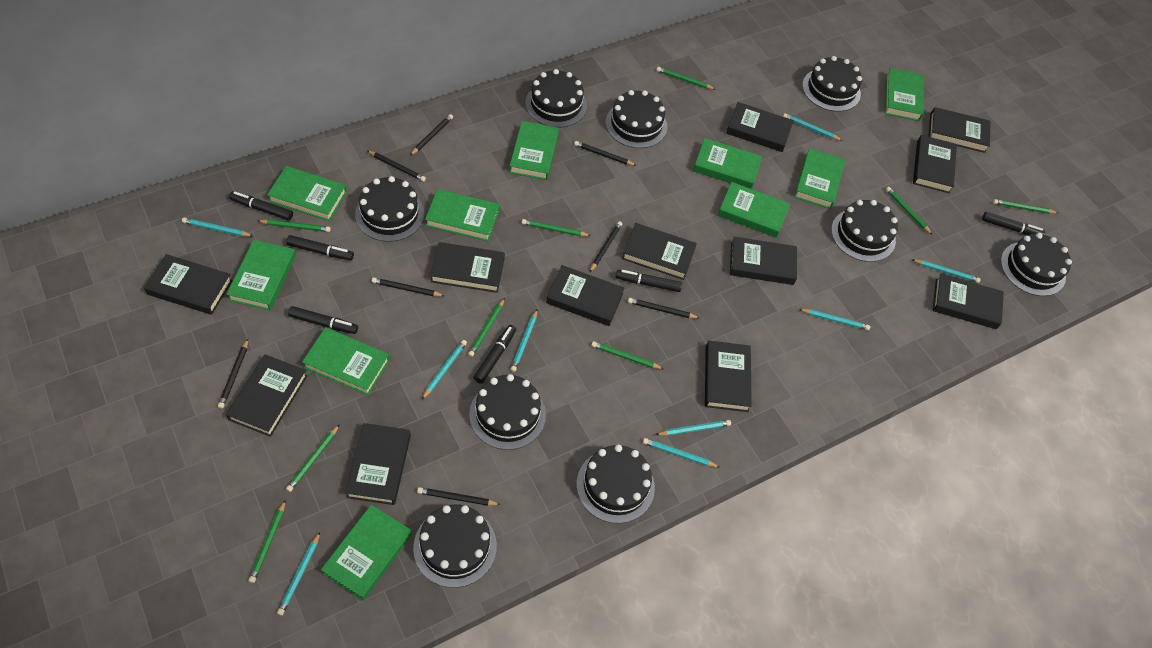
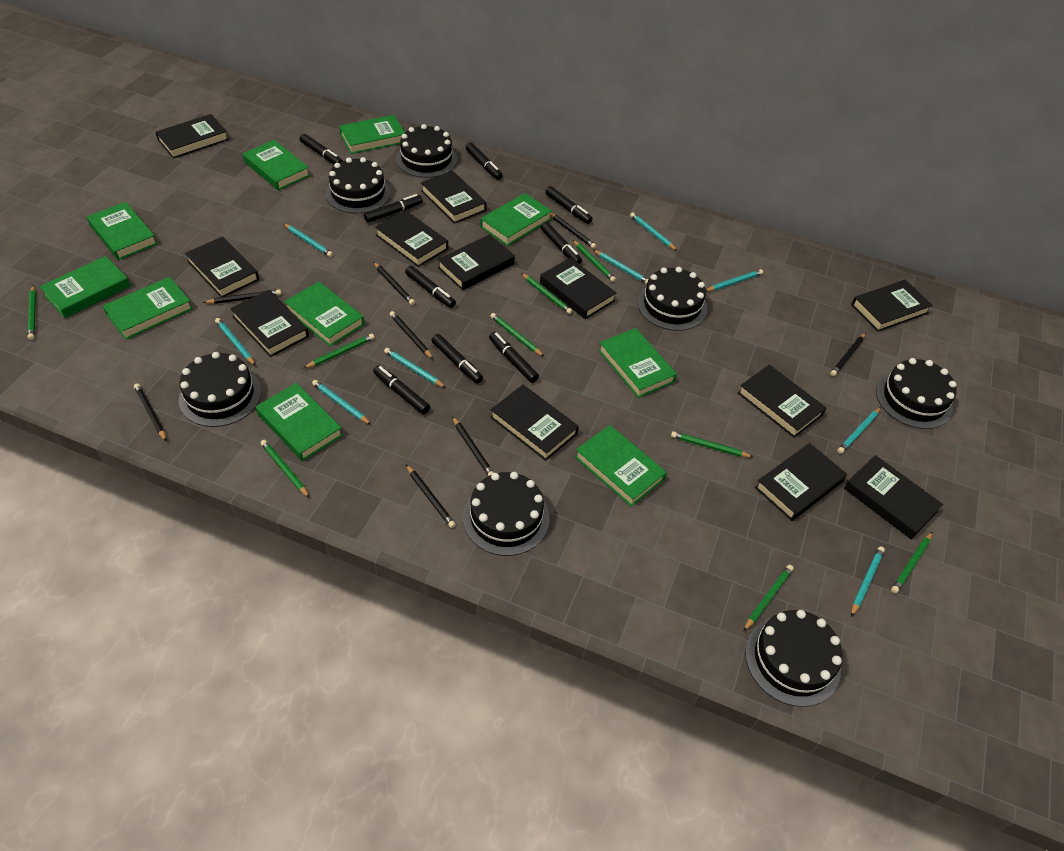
black cake: 9 -> 7
black marker: 6 -> 9

